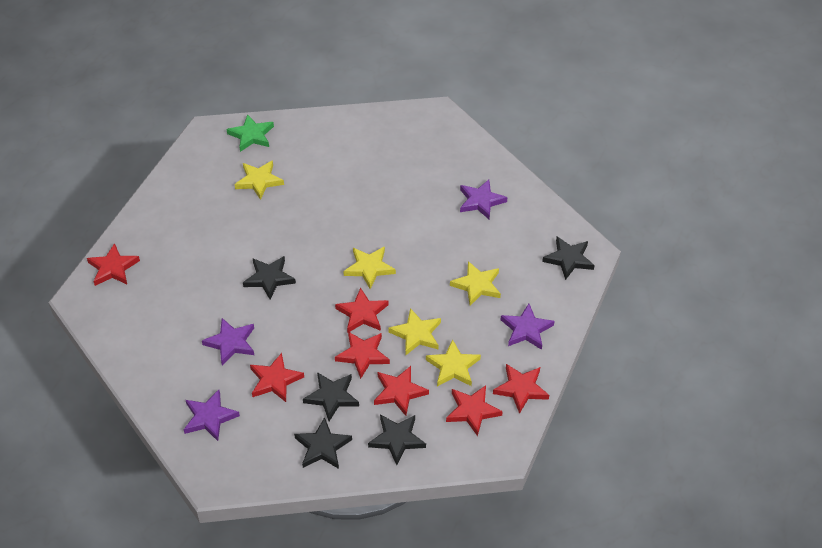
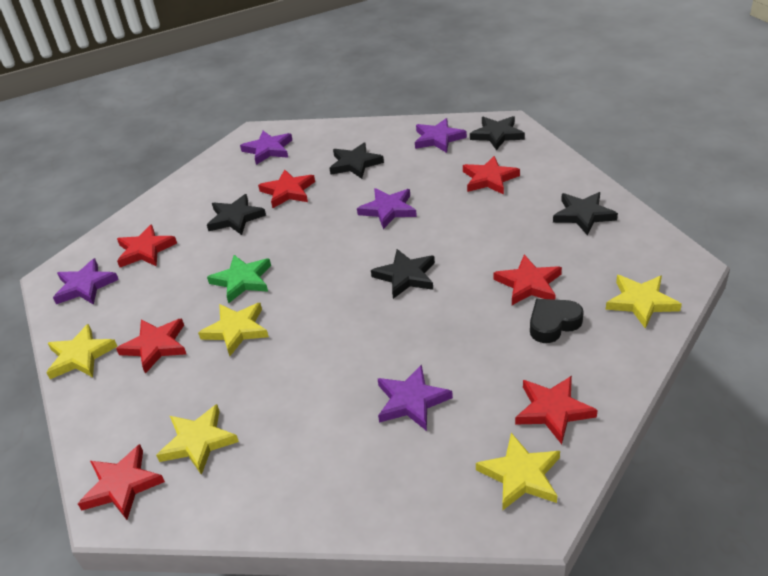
black heart: 0 -> 1
purple star: 4 -> 5

